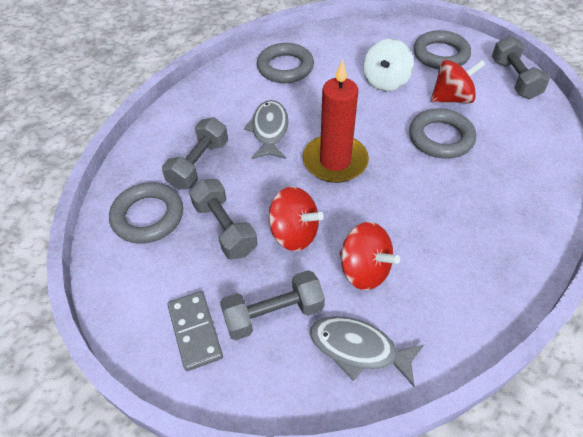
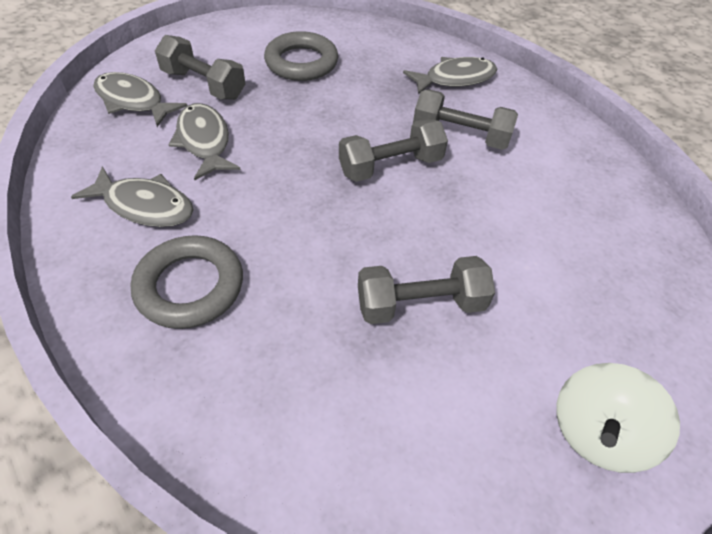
grey domino: 1 -> 0
grey fish: 2 -> 4
grey ring: 4 -> 2
red candle: 1 -> 0
red spinning top: 3 -> 0

